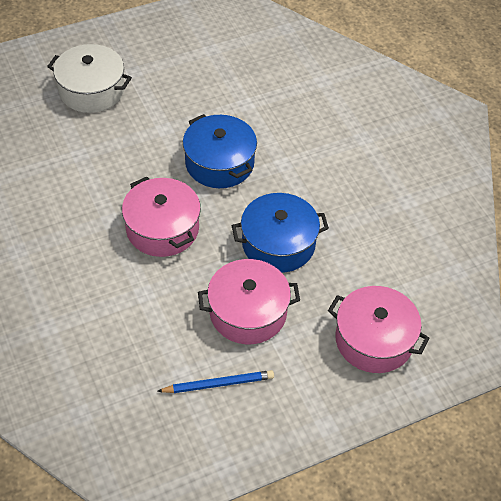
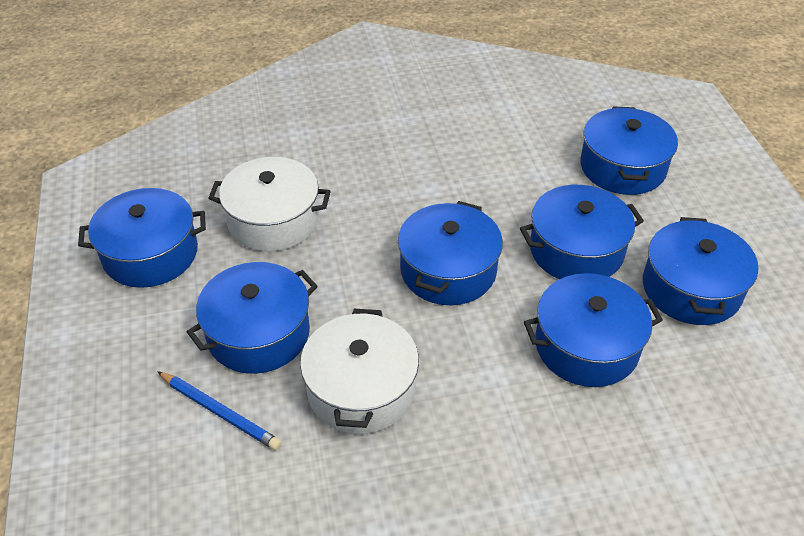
blue pot: 2 -> 7
pink pot: 3 -> 0
white pot: 1 -> 2

